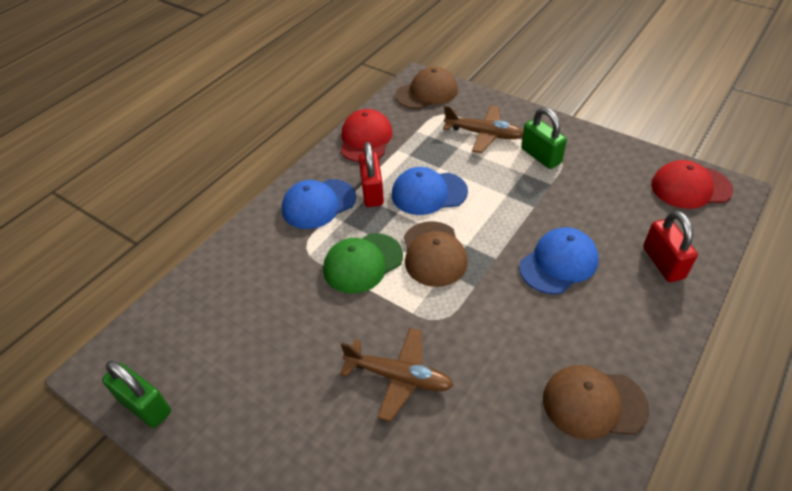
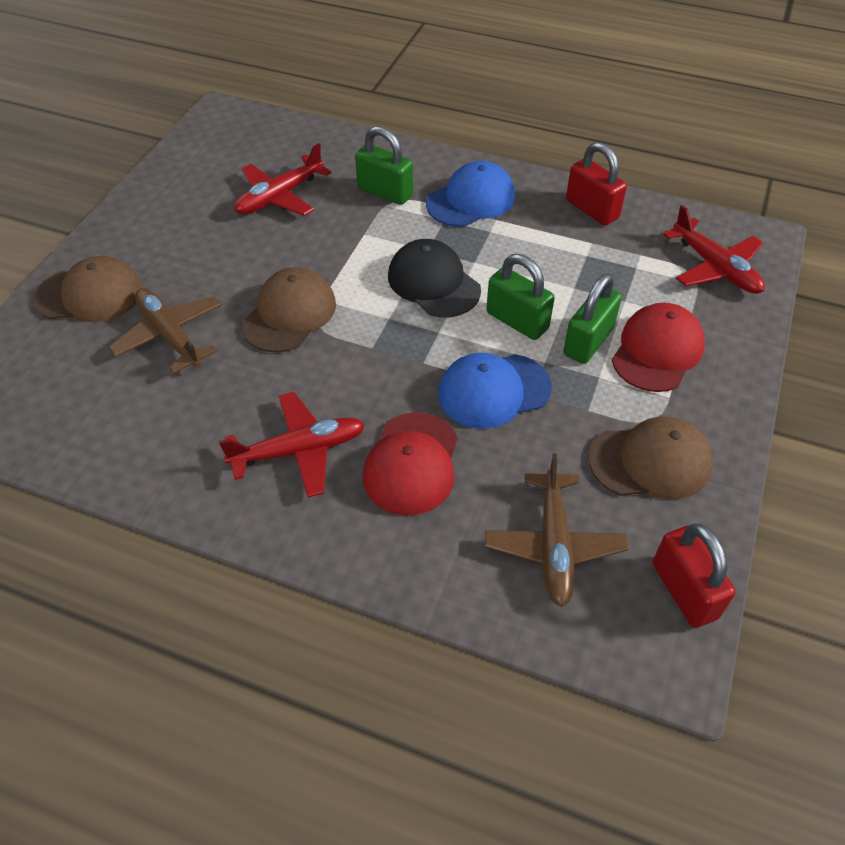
black cap: 0 -> 1
blue cap: 3 -> 2
green cap: 1 -> 0
green padlock: 2 -> 3
red plane: 0 -> 3

